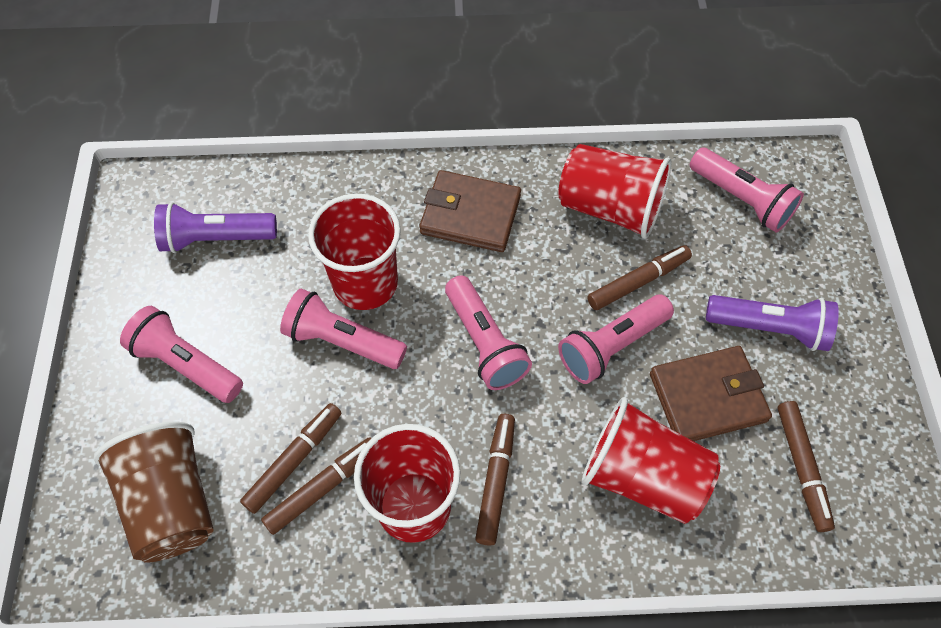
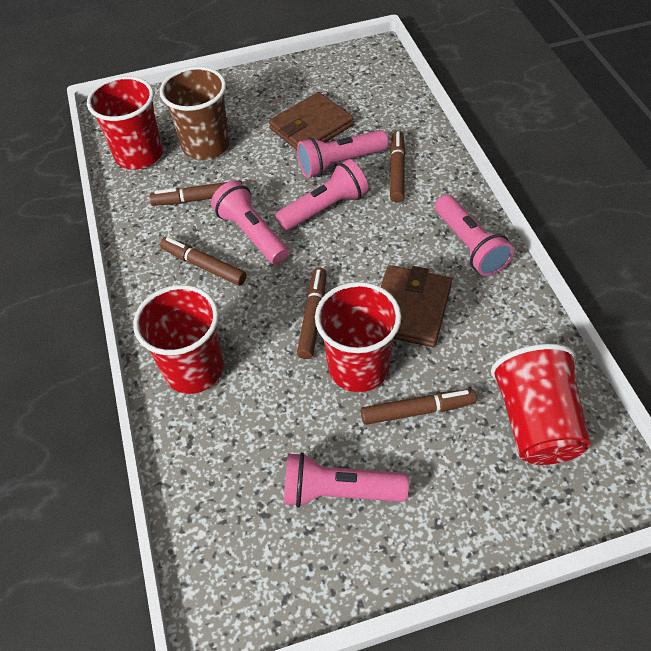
purple flashlight: 2 -> 0

